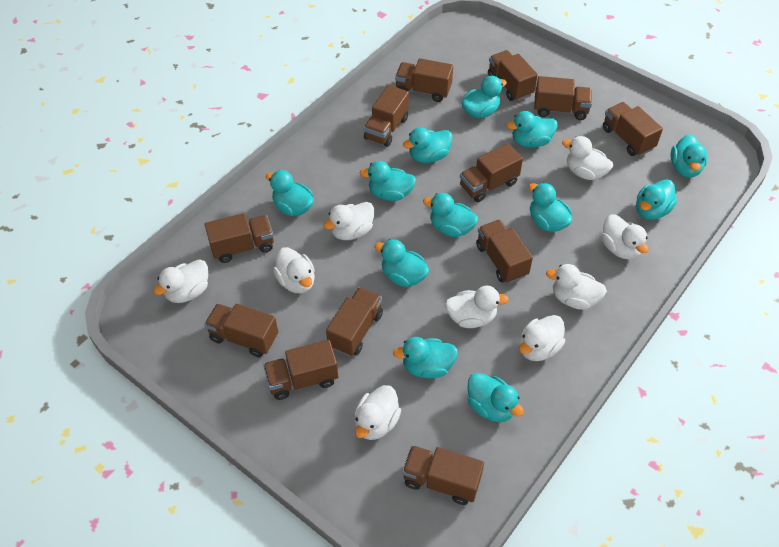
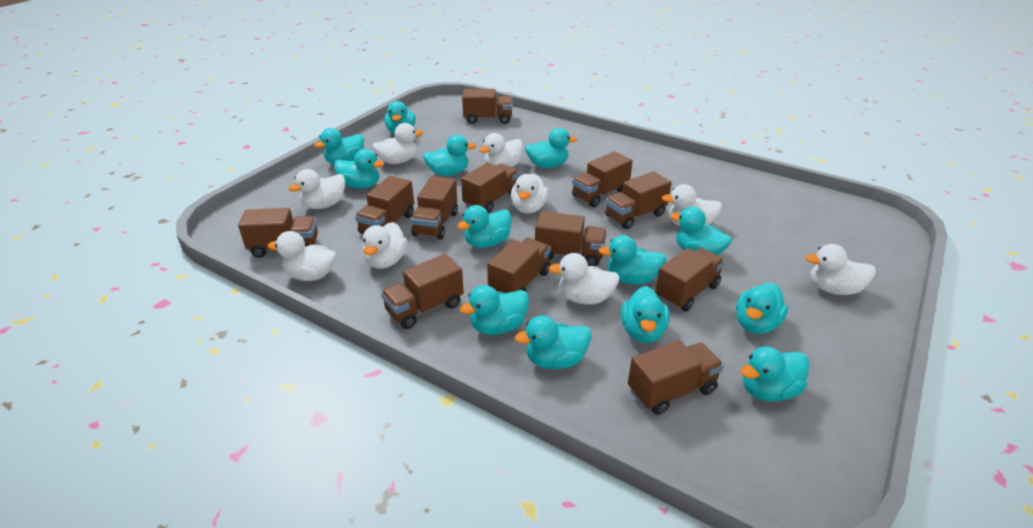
turquoise duck: 12 -> 13

